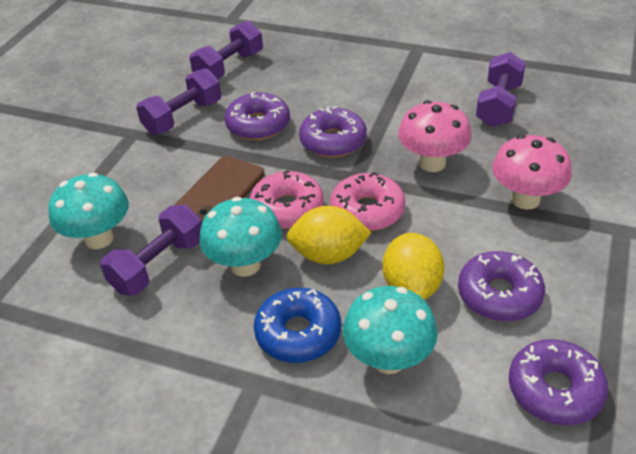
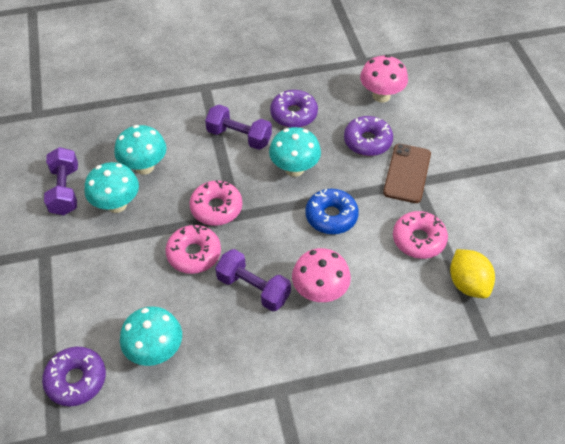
pink donut: 2 -> 3
purple donut: 4 -> 3
purple dumbbell: 4 -> 3
turquoise mushroom: 3 -> 4
yellow lemon: 2 -> 1

